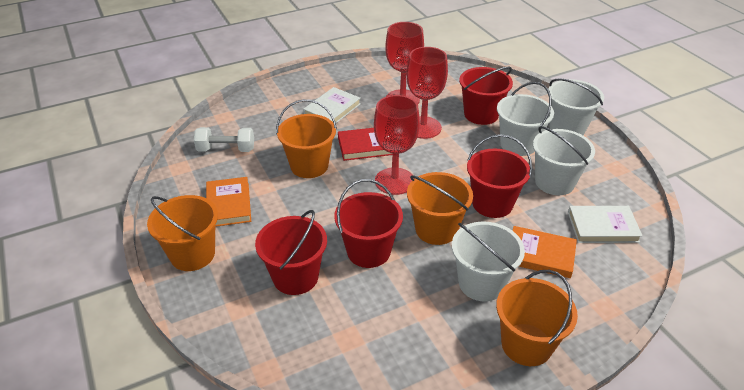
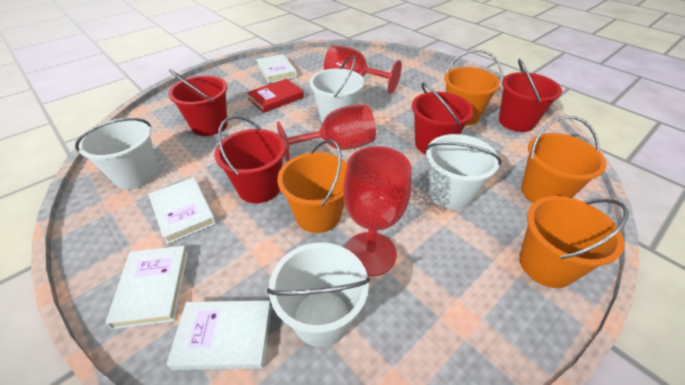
orange book: 2 -> 0
white book: 2 -> 4
white dumbbell: 1 -> 0

